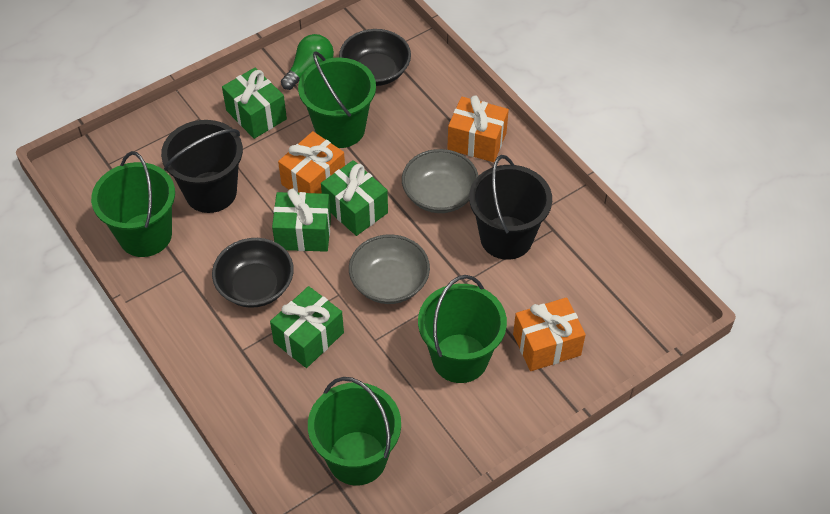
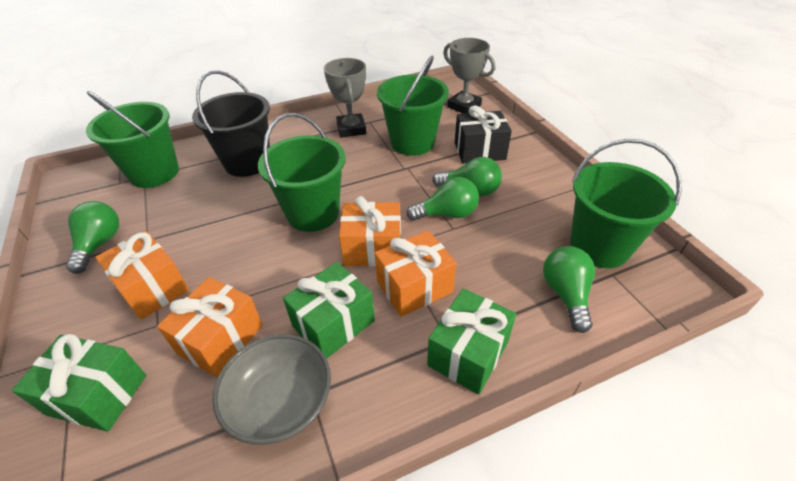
black bowl: 2 -> 0
black bucket: 2 -> 1
black gift: 0 -> 1
green gift: 4 -> 3
green light bulb: 1 -> 4
grey bowl: 2 -> 1
grey trophy: 0 -> 2
orange gift: 3 -> 4

